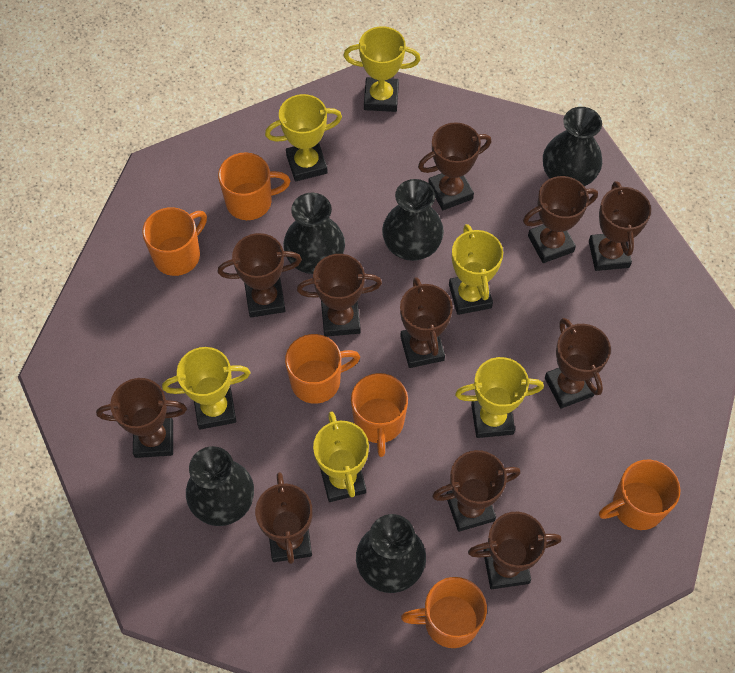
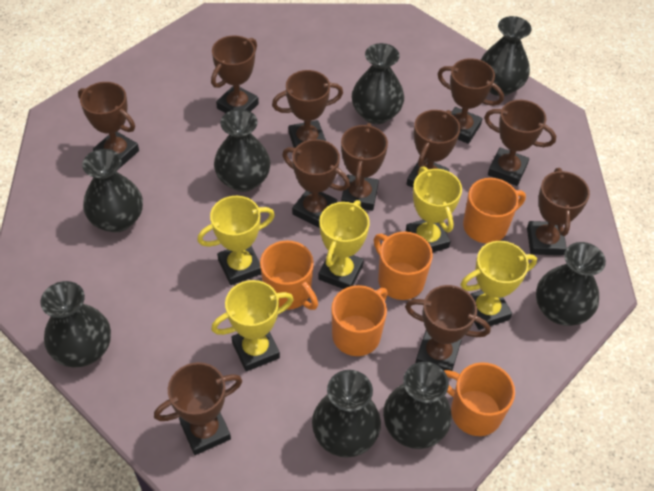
black vase: 5 -> 8
orange mug: 6 -> 5
yellow trophy: 6 -> 5

